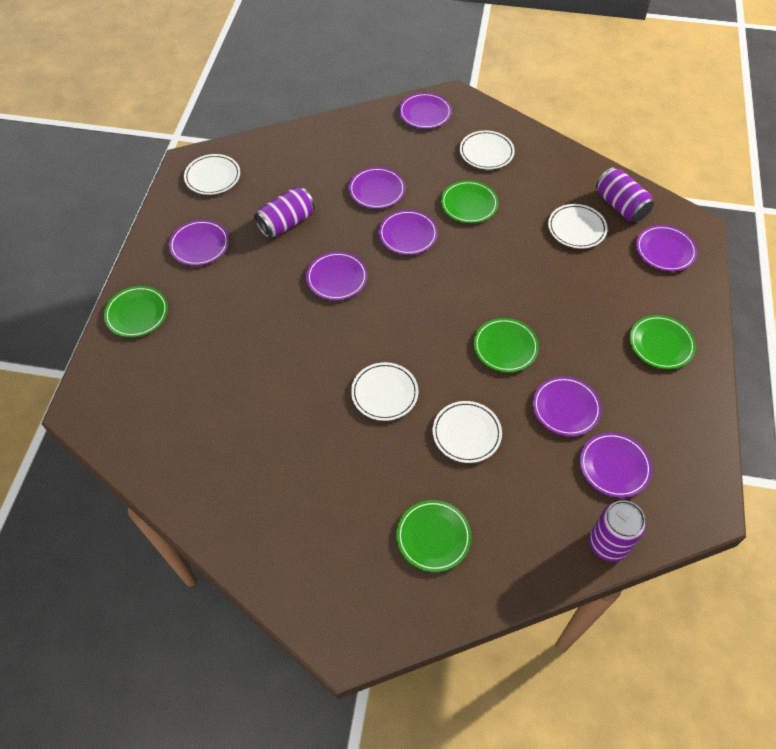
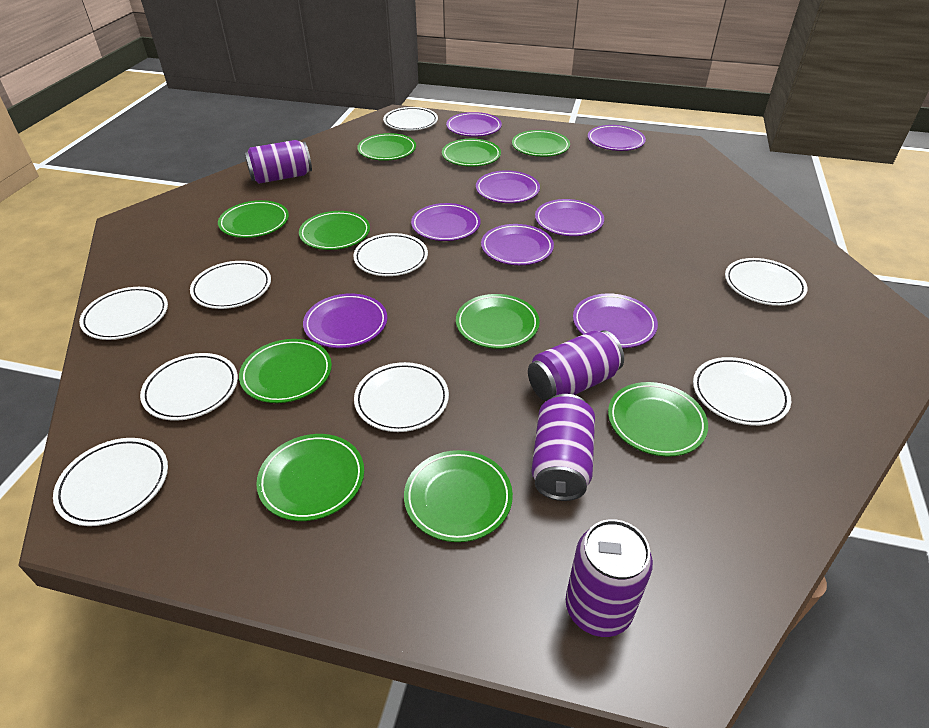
green plate: 5 -> 10
purple can: 3 -> 4
white plate: 5 -> 9

